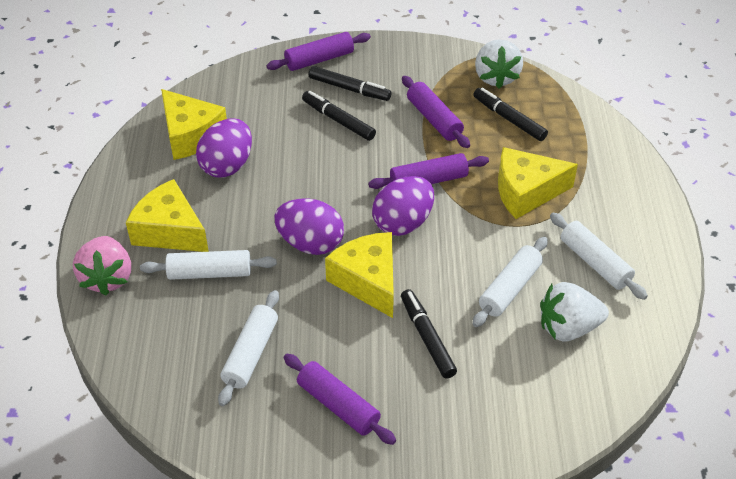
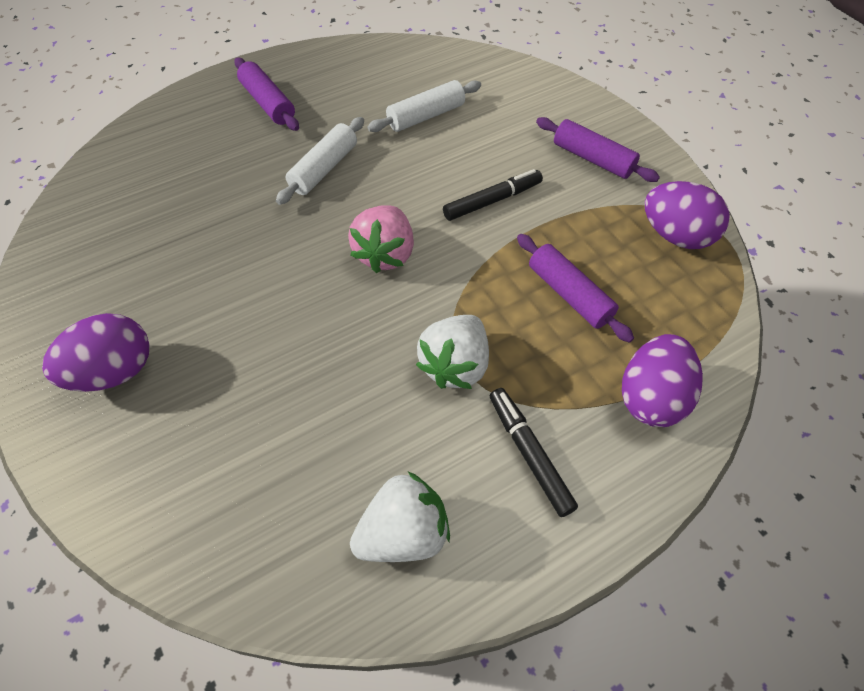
black marker: 4 -> 2
purple rolling pin: 4 -> 3
white rolling pin: 4 -> 2
yellow cheese: 4 -> 0

